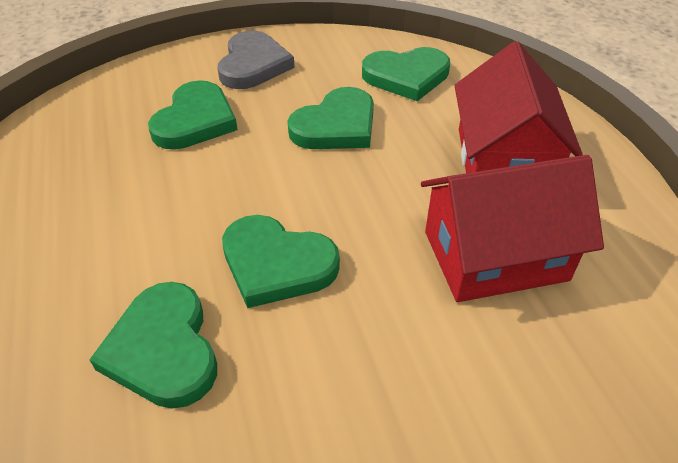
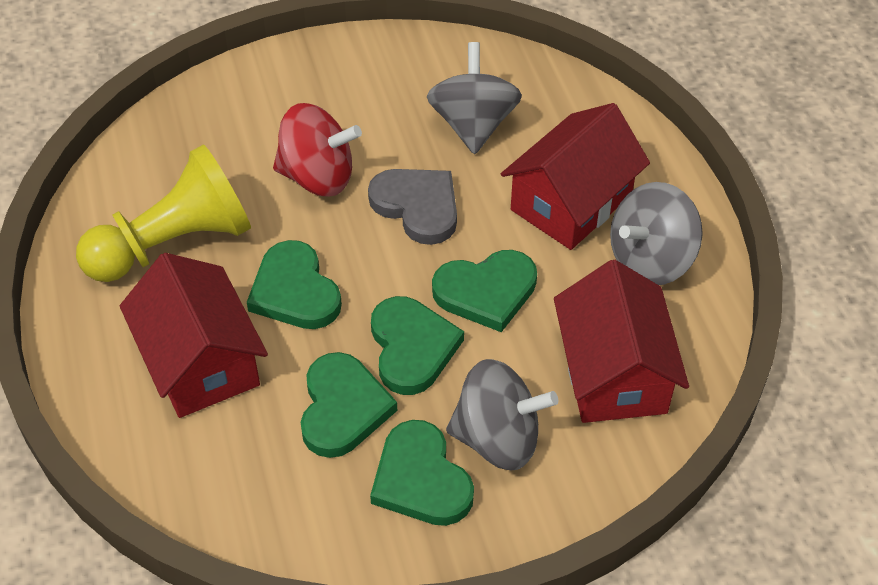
grey spinning top: 0 -> 3
red house: 2 -> 3
red spinning top: 0 -> 1
yellow pawn: 0 -> 1

